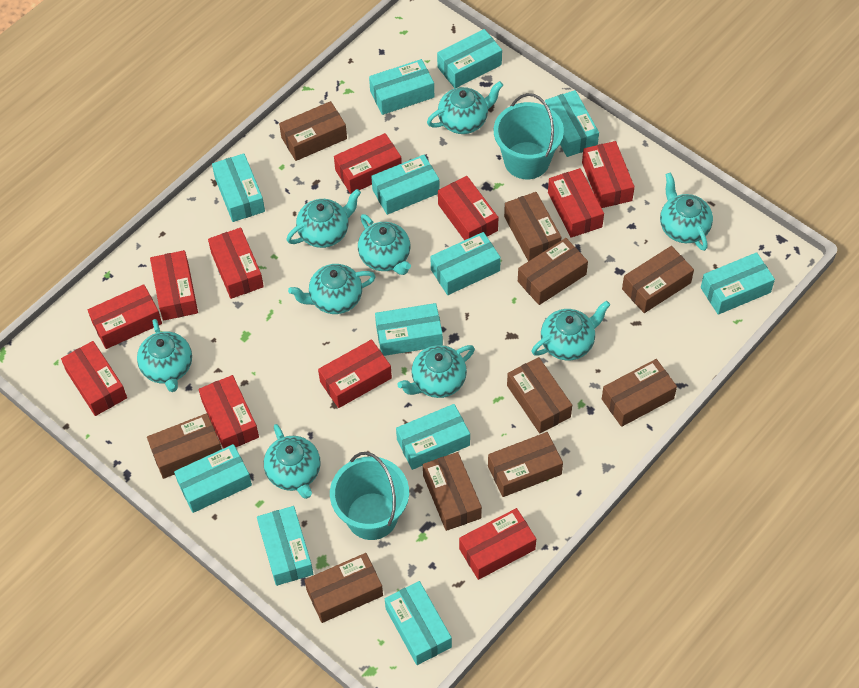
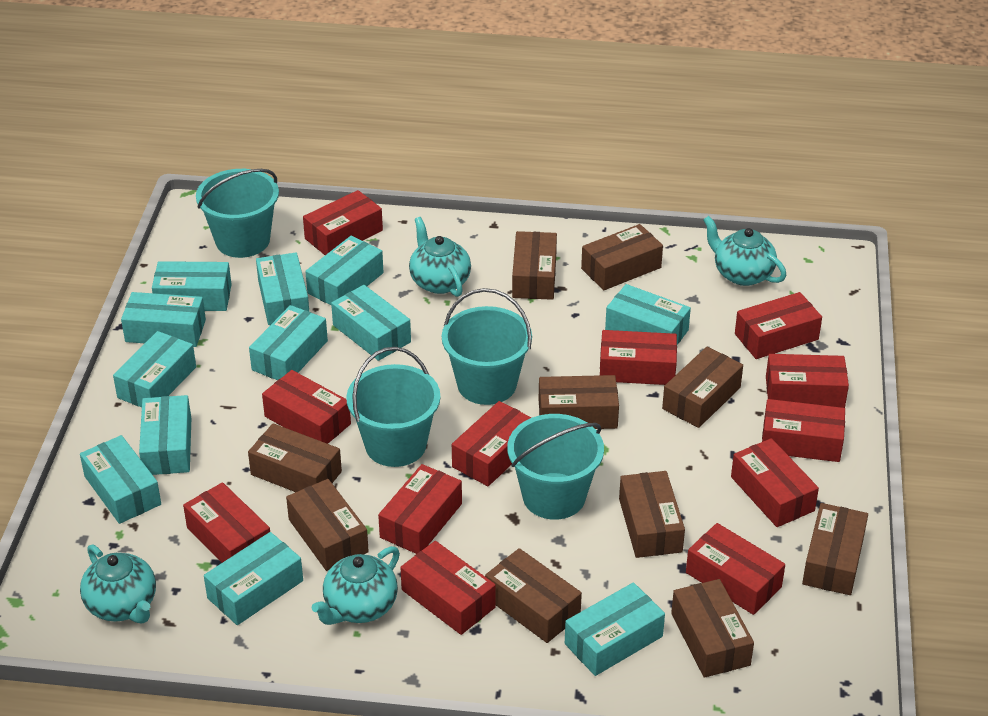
red box: 11 -> 12
turquoise bucket: 2 -> 4
turquoise teapot: 9 -> 4

